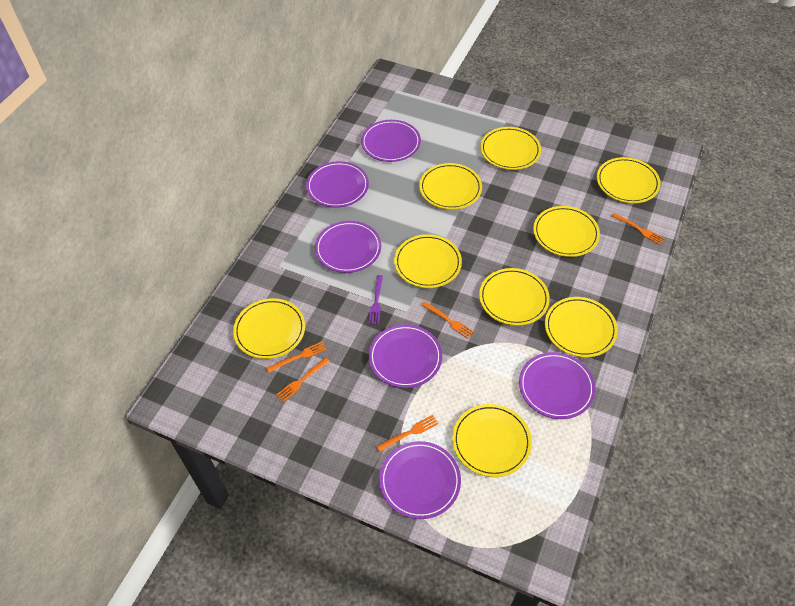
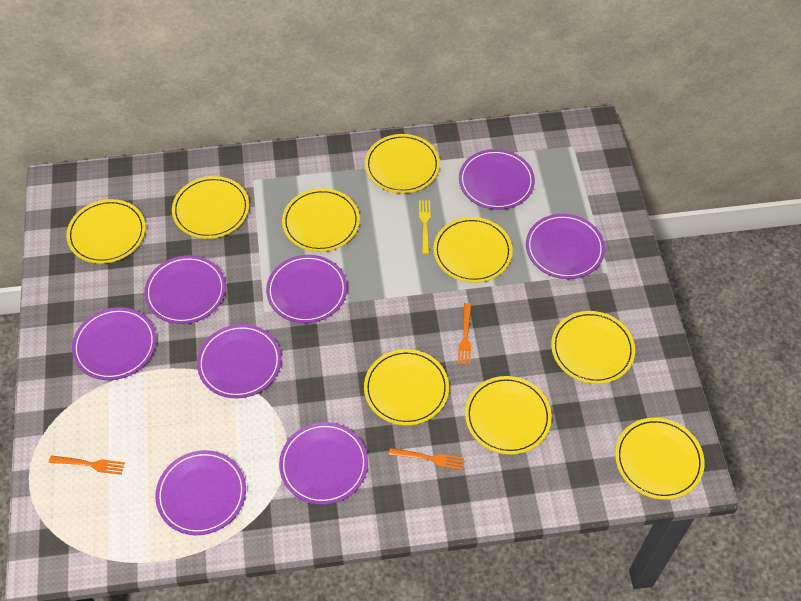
orange fork: 5 -> 3
purple fork: 1 -> 0
purple plate: 6 -> 8
yellow fork: 0 -> 1

